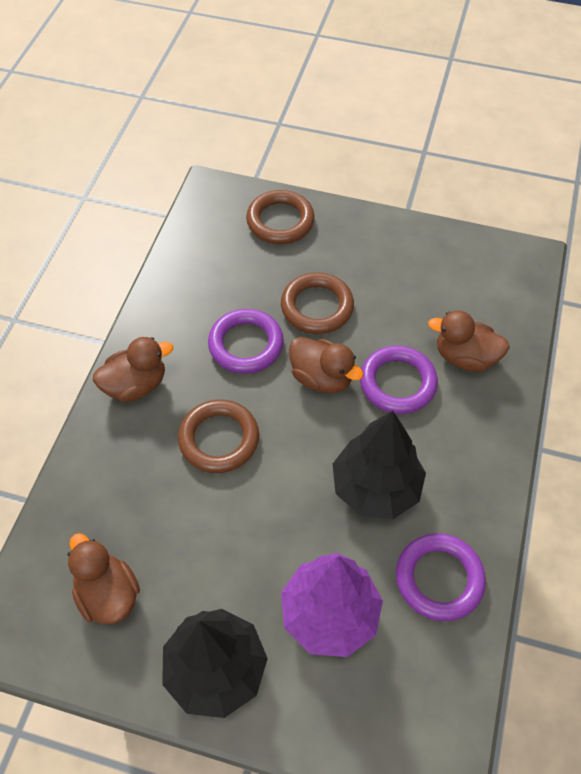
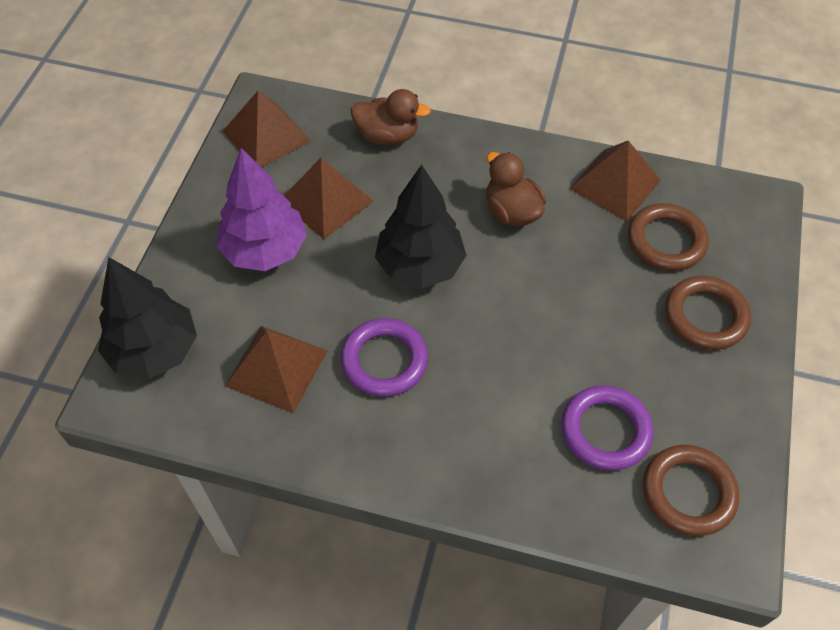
brown duck: 4 -> 2
brown pyramid: 0 -> 4
purple ring: 3 -> 2

